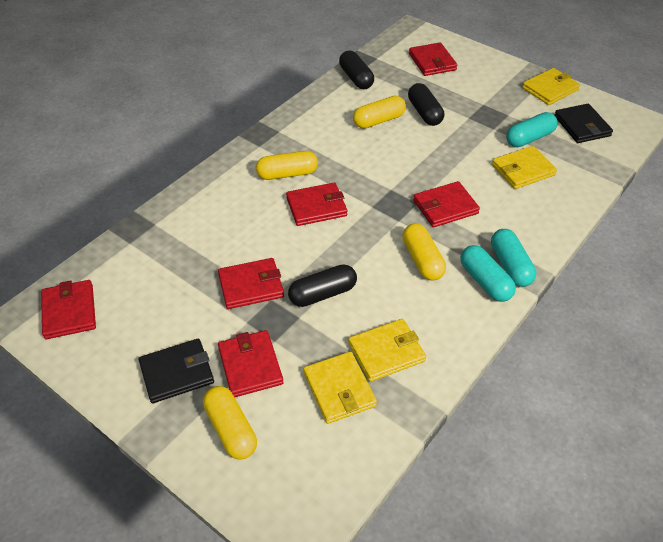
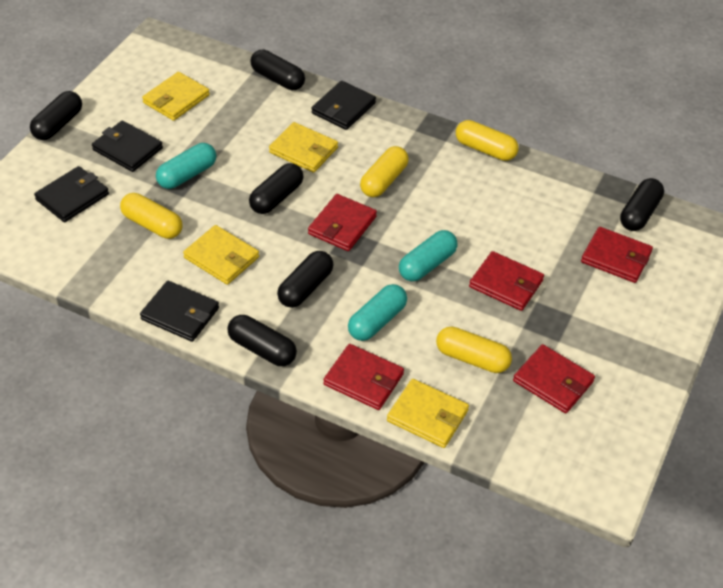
black capsule: 3 -> 6
black wallet: 2 -> 4
red wallet: 6 -> 5

